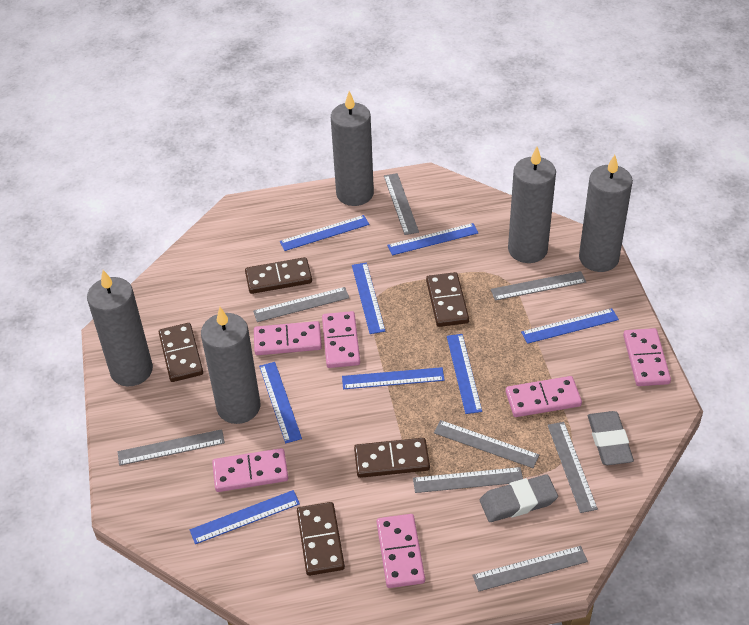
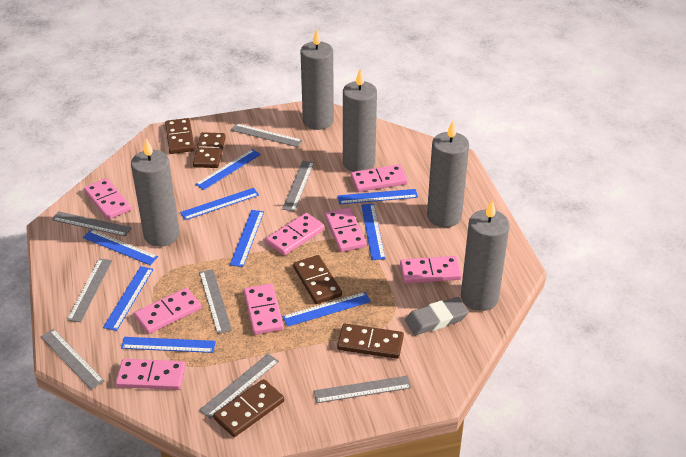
blue ruler: 8 -> 9
grey eraser: 2 -> 1
pink domino: 6 -> 8

